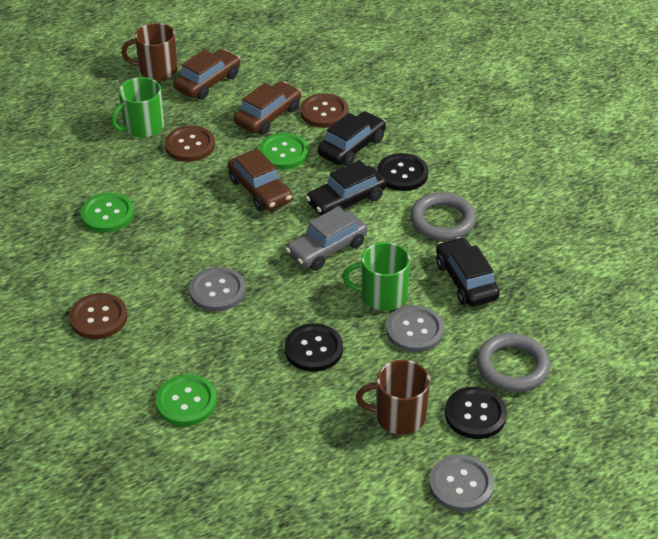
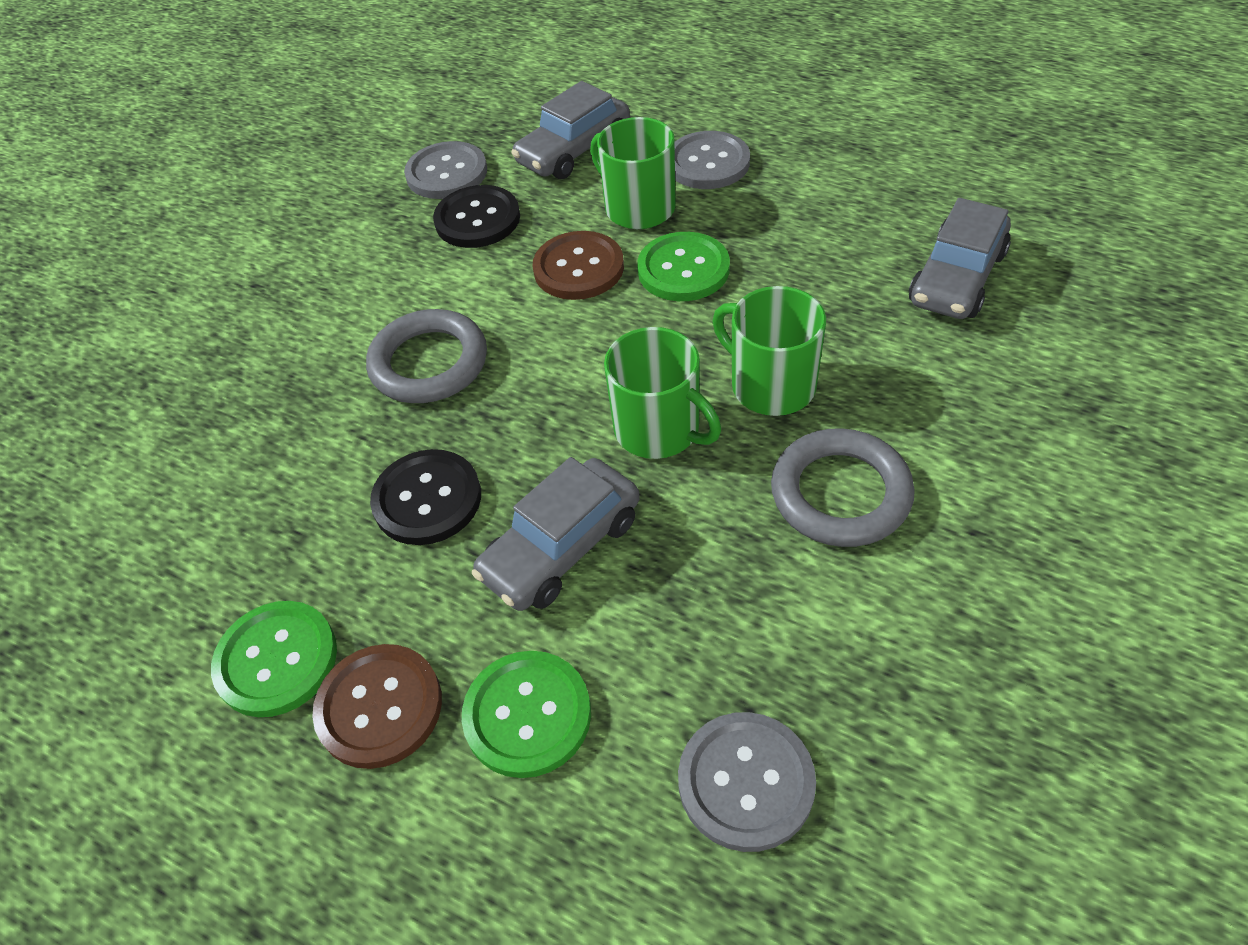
black button: 3 -> 2
black car: 3 -> 0
brown button: 3 -> 2
brown car: 3 -> 0
brown mug: 2 -> 0
green mug: 2 -> 3
grey car: 1 -> 3

